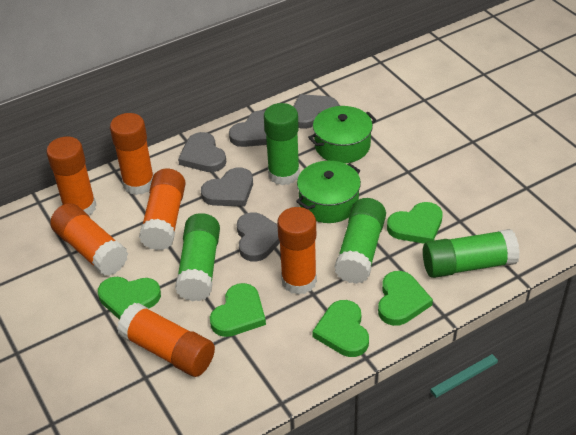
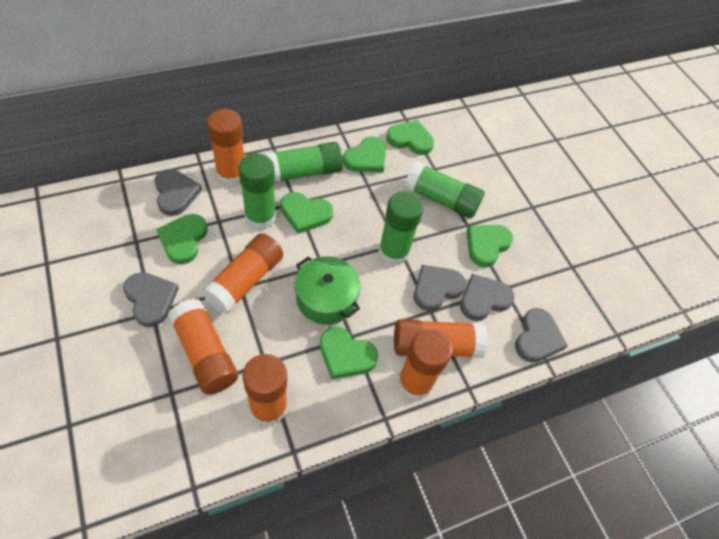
green heart: 5 -> 6
green pot: 2 -> 1

